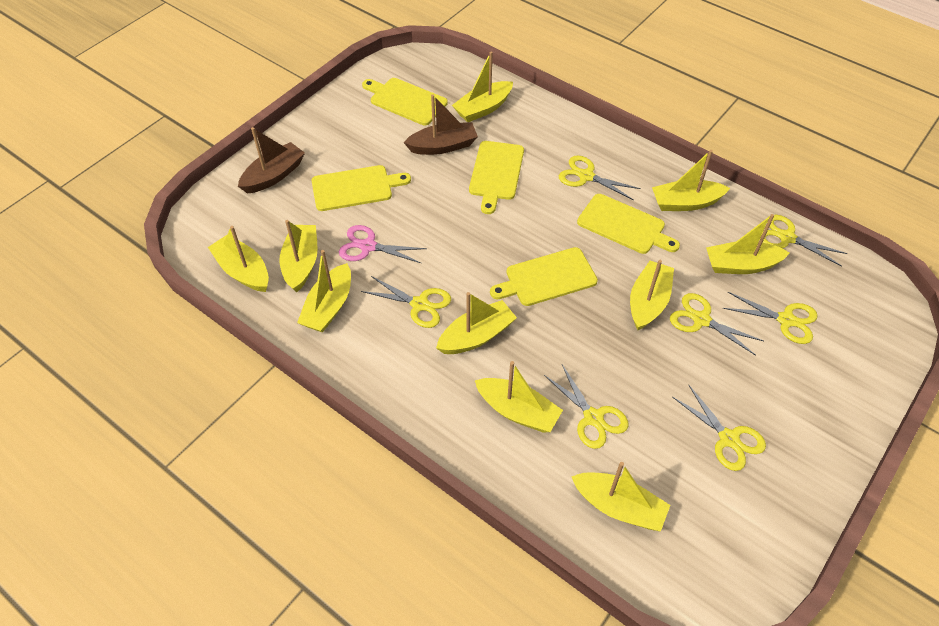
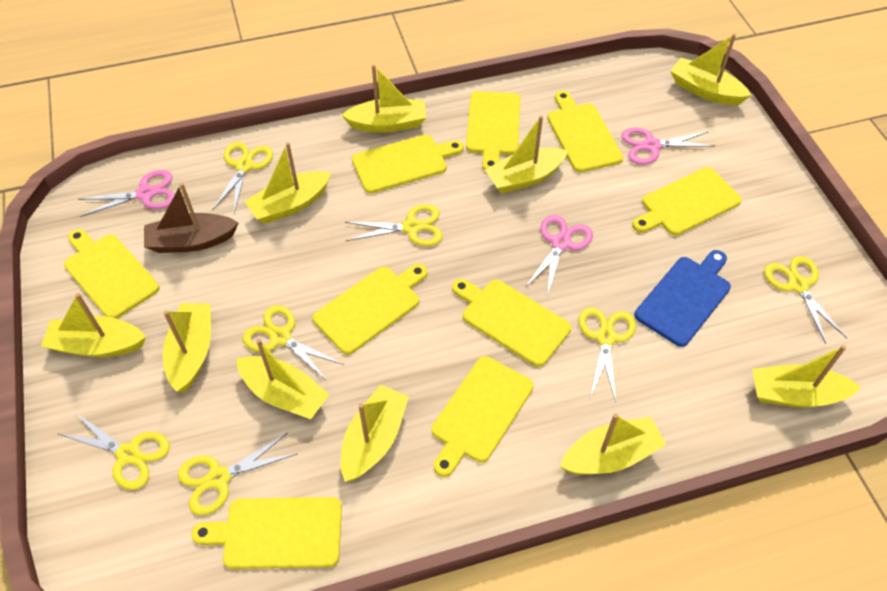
blue cutting board: 0 -> 1
brown boat: 2 -> 1
pink scissors: 1 -> 3
yellow cutting board: 5 -> 9

